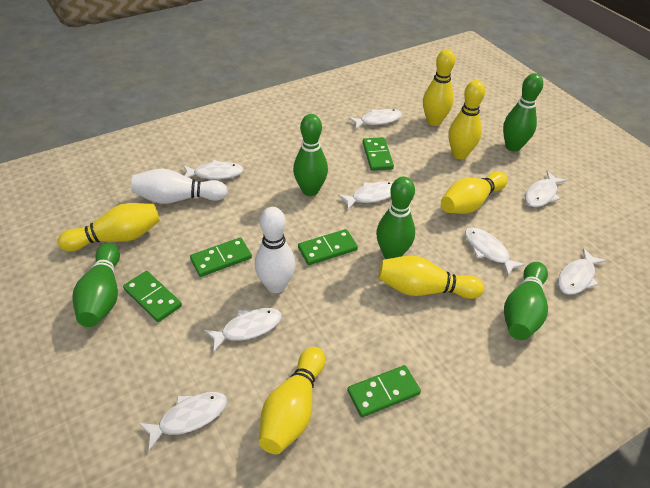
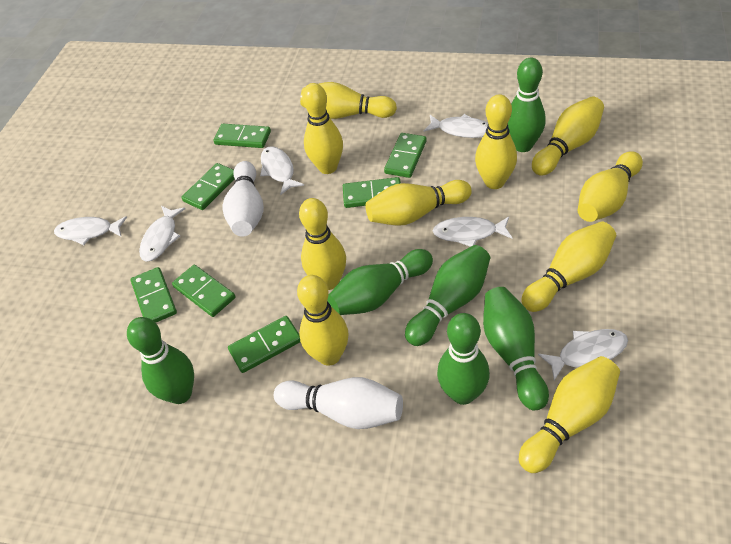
green bowling pin: 5 -> 6
green domino: 5 -> 7
white fish: 8 -> 6
yellow bowling pin: 6 -> 10

